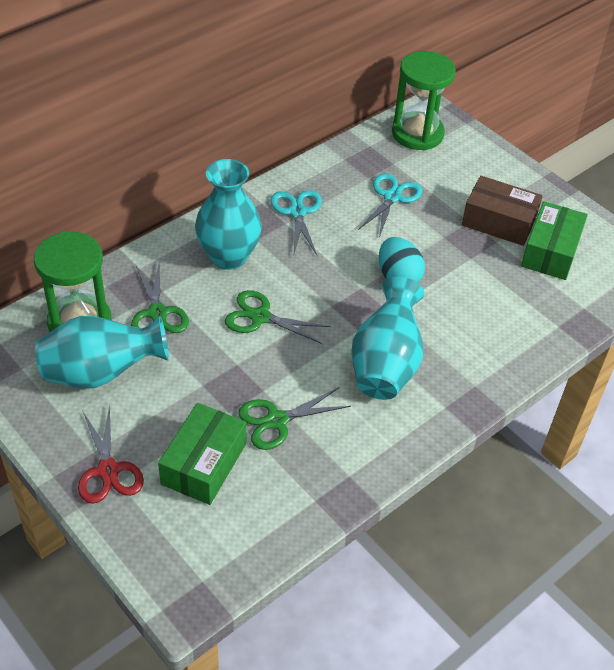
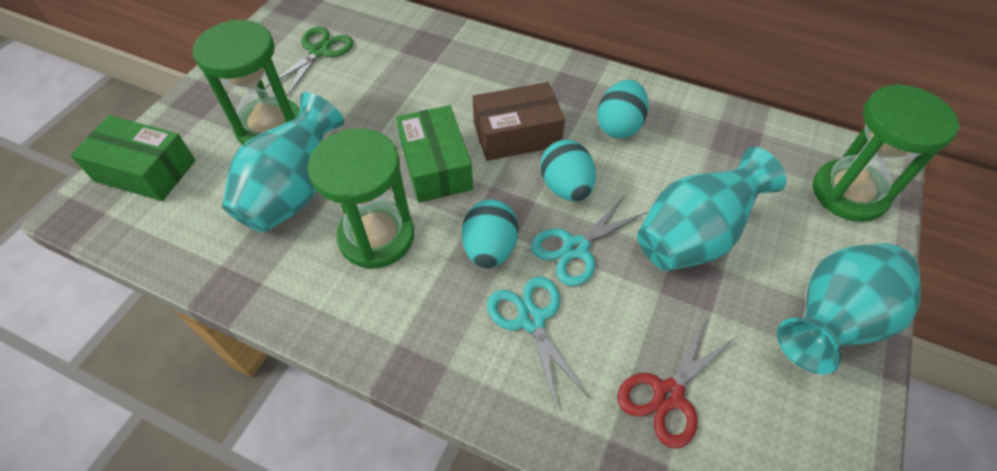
green hourglass: 2 -> 3
green scissors: 3 -> 1
turquoise egg: 1 -> 3

